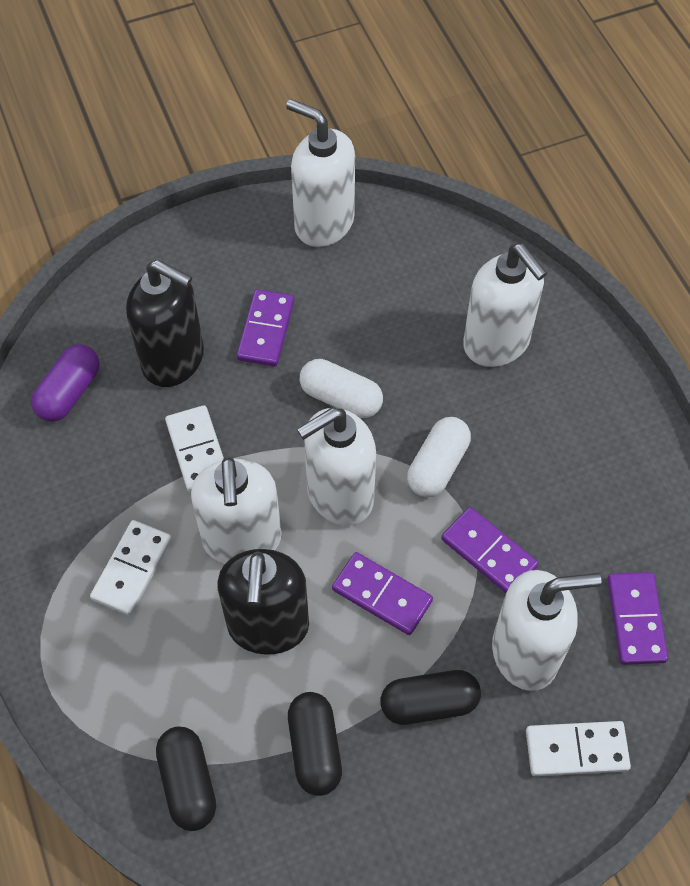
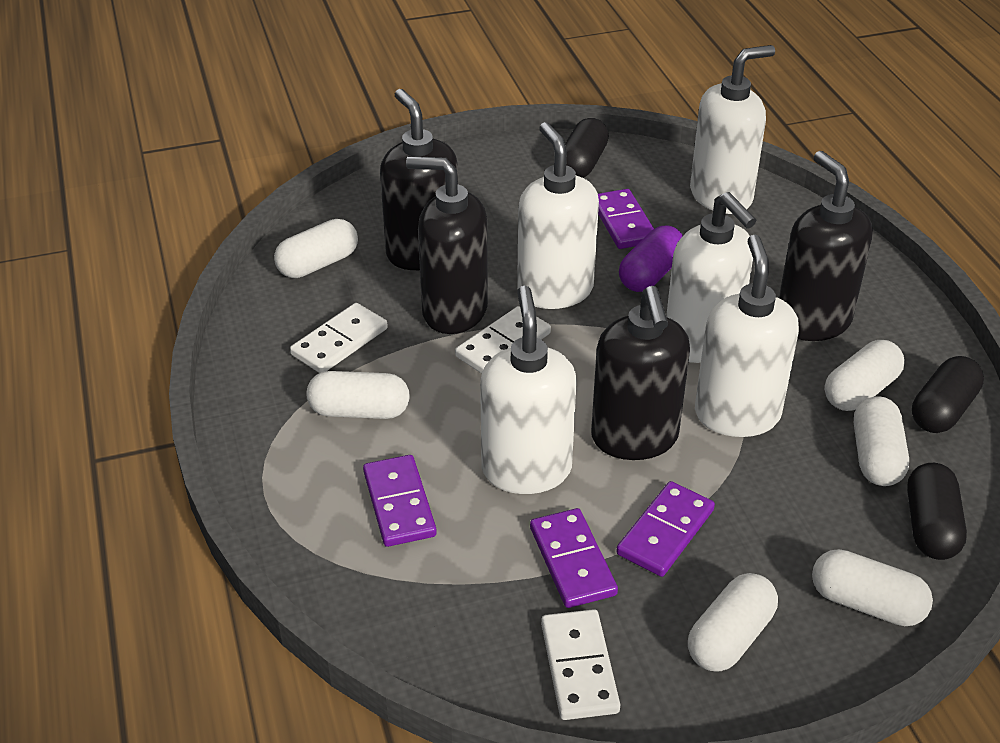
black soap dispenser: 2 -> 4
white capsule: 2 -> 6

